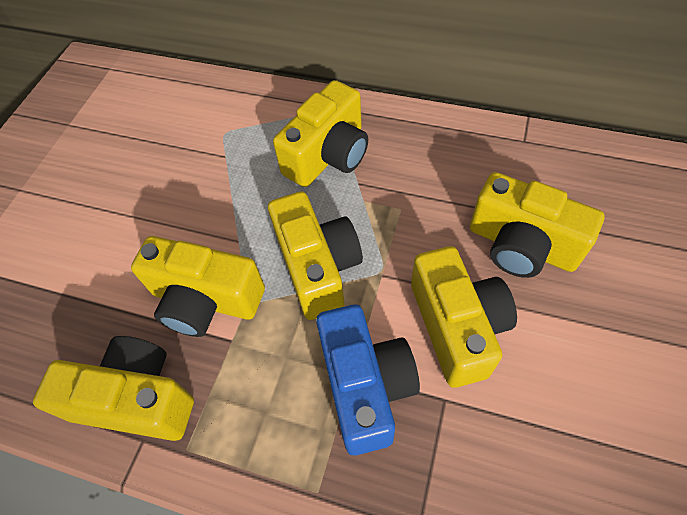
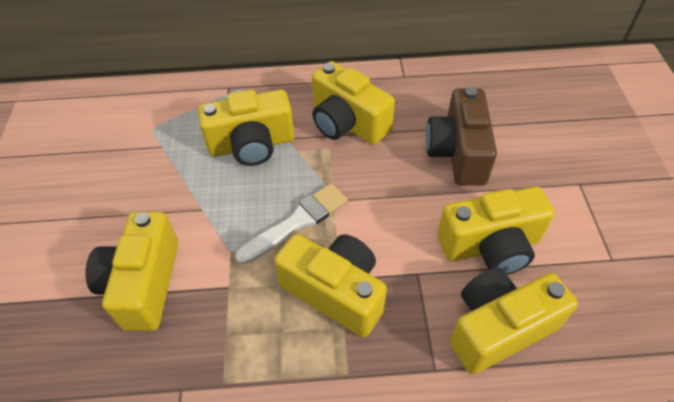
blue camera: 1 -> 0
brown camera: 0 -> 1
white brush: 0 -> 1

